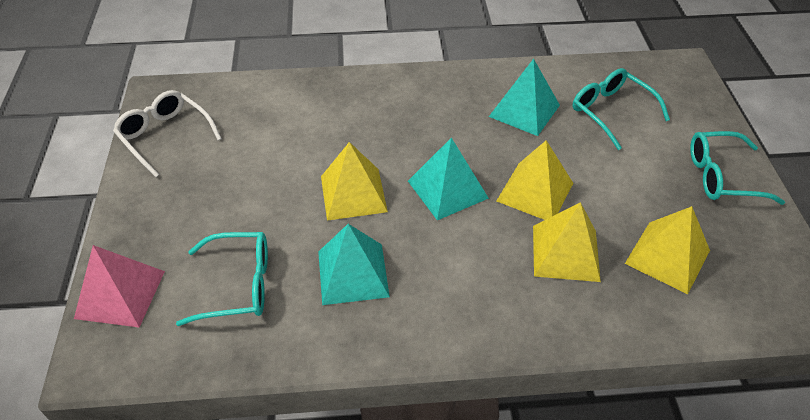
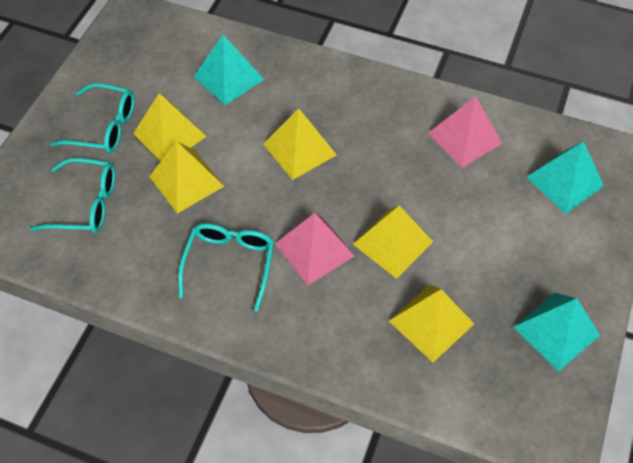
pink pyramid: 1 -> 2
white glasses: 1 -> 0
yellow pyramid: 4 -> 5

